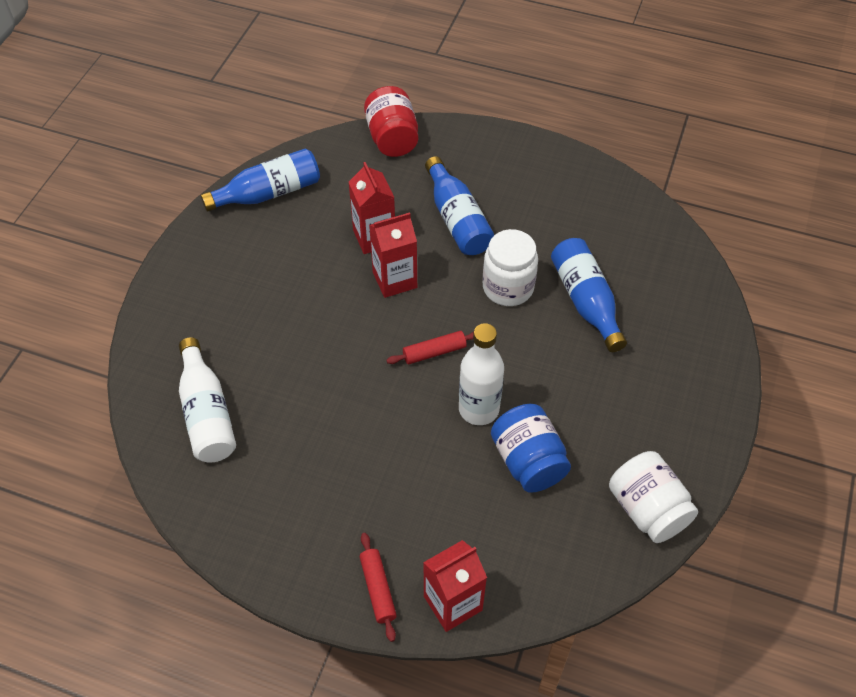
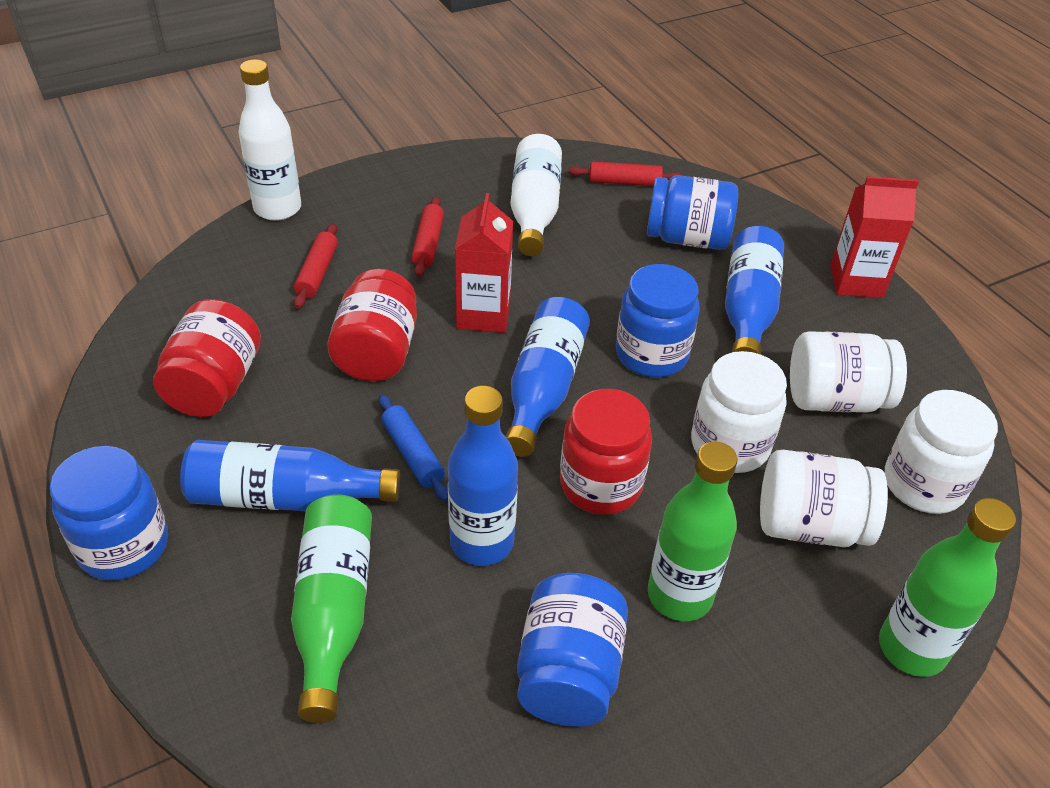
blue bottle: 3 -> 4
blue jar: 1 -> 4
blue rolling pin: 0 -> 1
green bottle: 0 -> 3
red carton: 3 -> 2
red jar: 1 -> 3
red rolling pin: 2 -> 3
white jar: 2 -> 4

